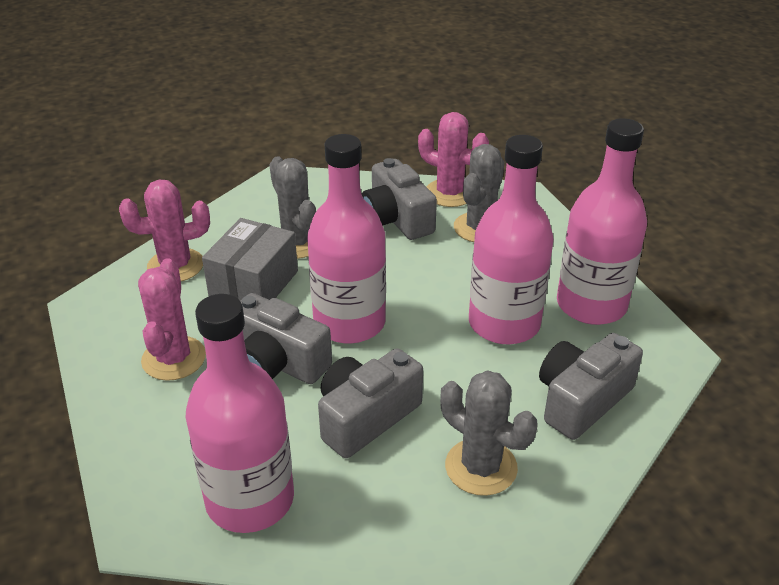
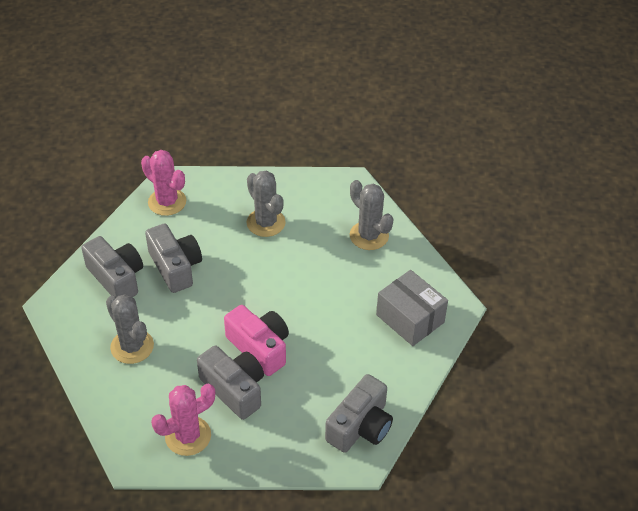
pink bottle: 4 -> 0
pink cactus: 3 -> 2
pink camera: 0 -> 1

